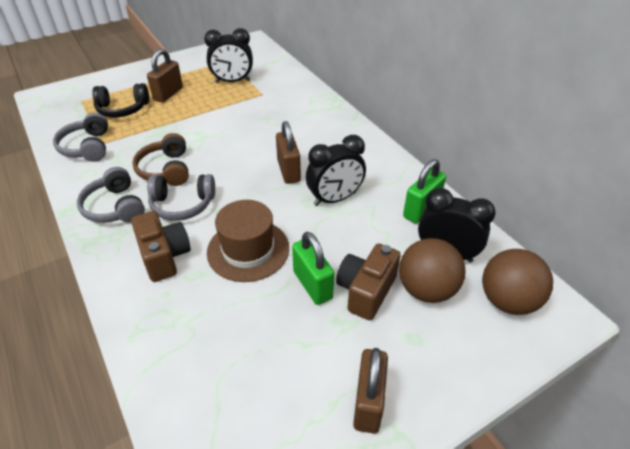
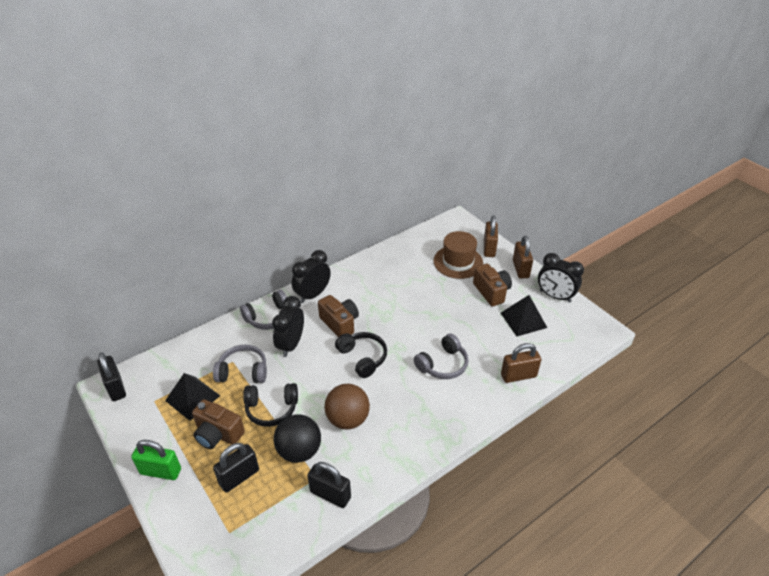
black ball: 0 -> 1
black headphones: 1 -> 2
black padlock: 0 -> 3
black pyramid: 0 -> 2
brown ball: 2 -> 1
brown camera: 2 -> 3
brown headphones: 1 -> 0
green padlock: 2 -> 1

